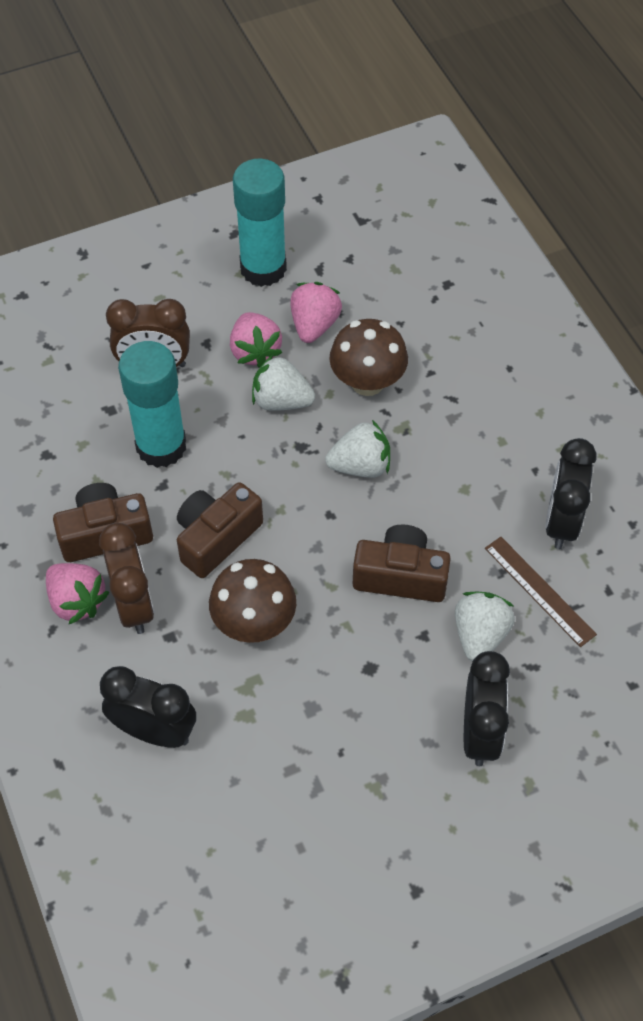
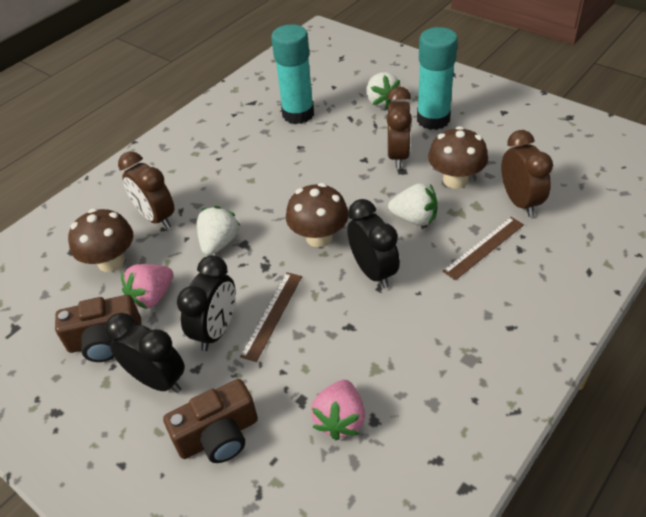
brown camera: 3 -> 2
brown clock: 2 -> 3
brown mushroom: 2 -> 3
brown ruler: 1 -> 2
pink strawberry: 3 -> 2

